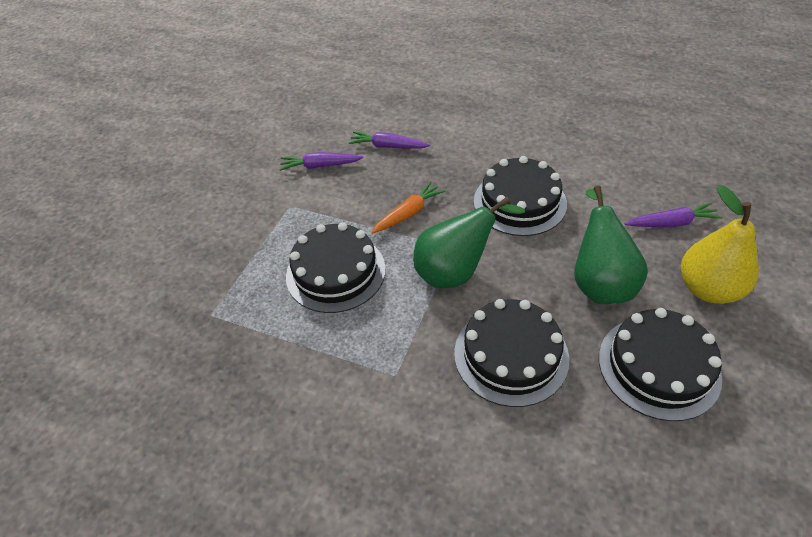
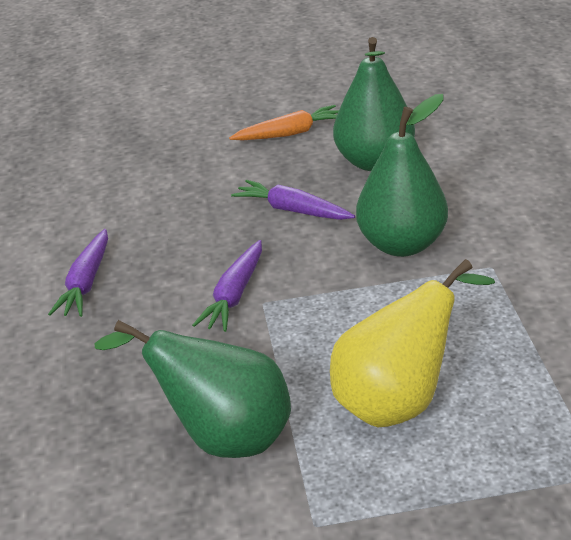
black cake: 4 -> 0
green pear: 2 -> 3

